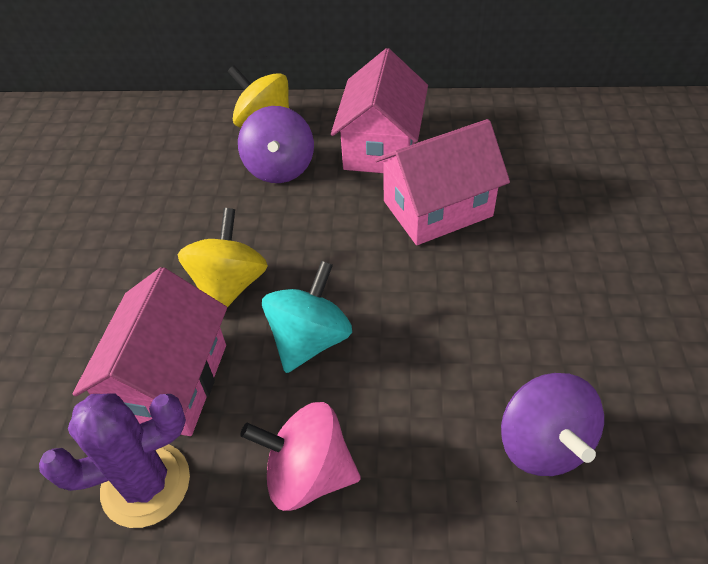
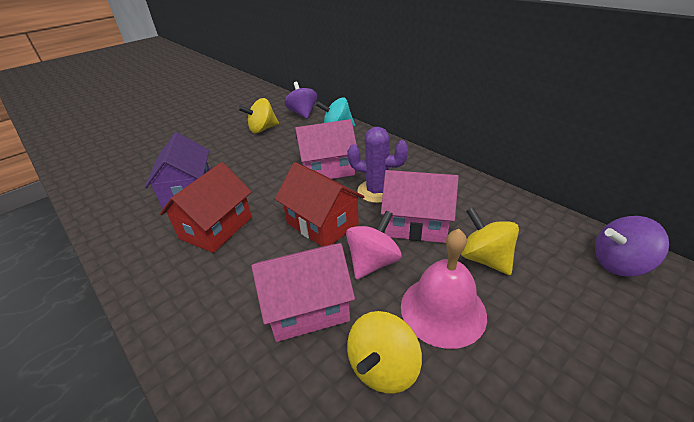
pink bell: 0 -> 1
purple house: 0 -> 1
red house: 0 -> 2
yellow spinning top: 2 -> 3

